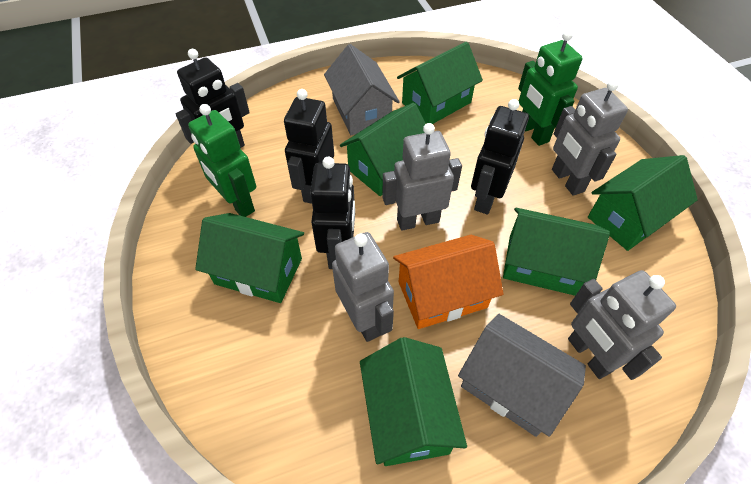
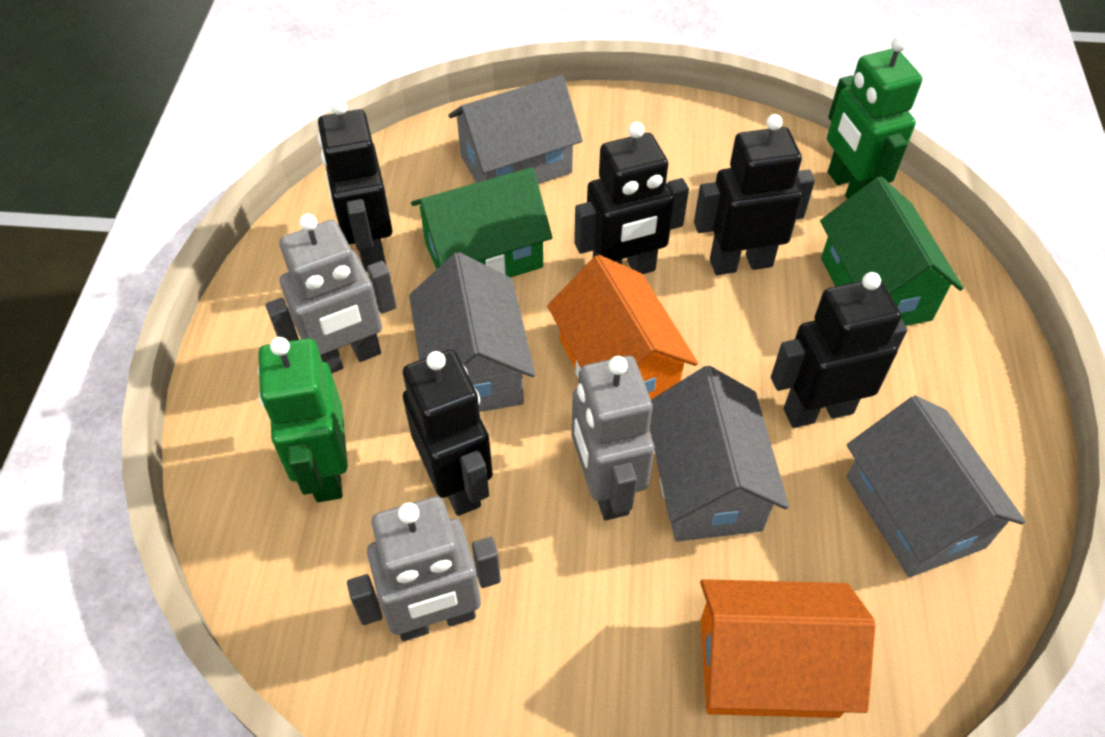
black robot: 4 -> 5
green house: 6 -> 2
grey house: 2 -> 4
grey robot: 4 -> 3
orange house: 1 -> 2

